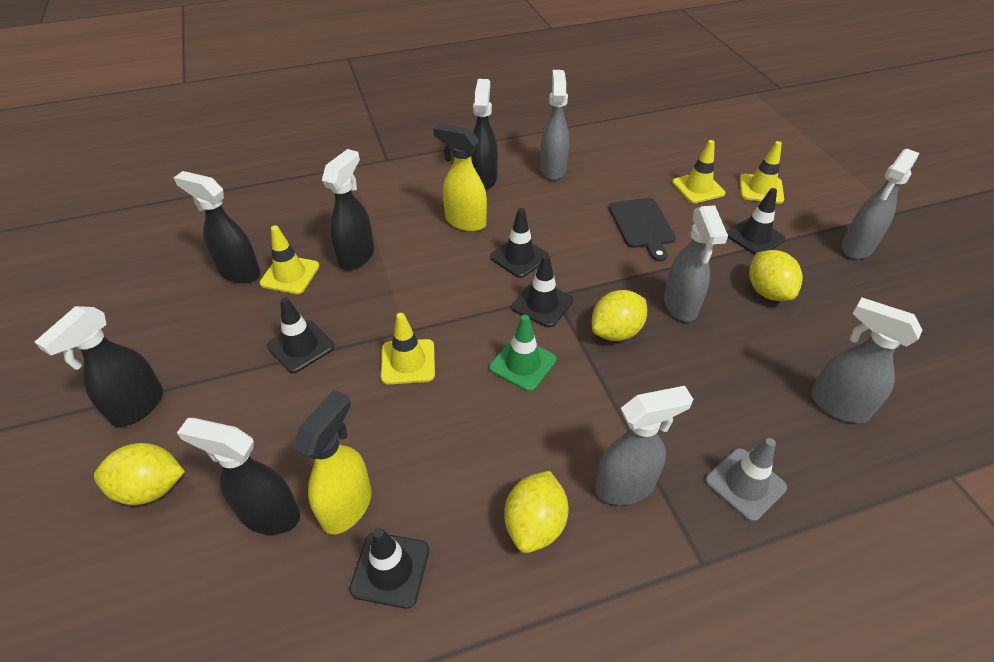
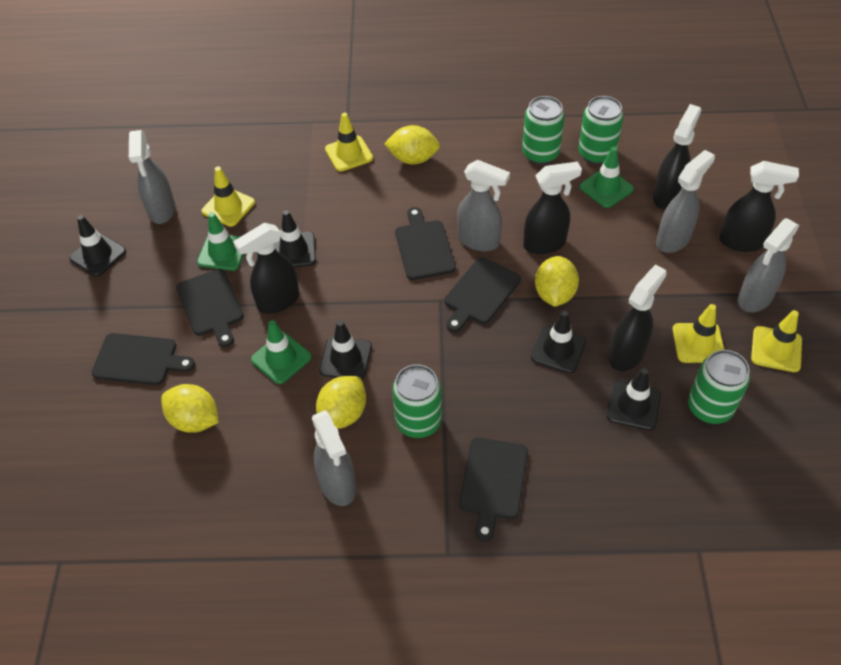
black cutting board: 1 -> 5
green can: 0 -> 4
green traffic cone: 1 -> 3
grey traffic cone: 1 -> 0
yellow spray bottle: 2 -> 0

